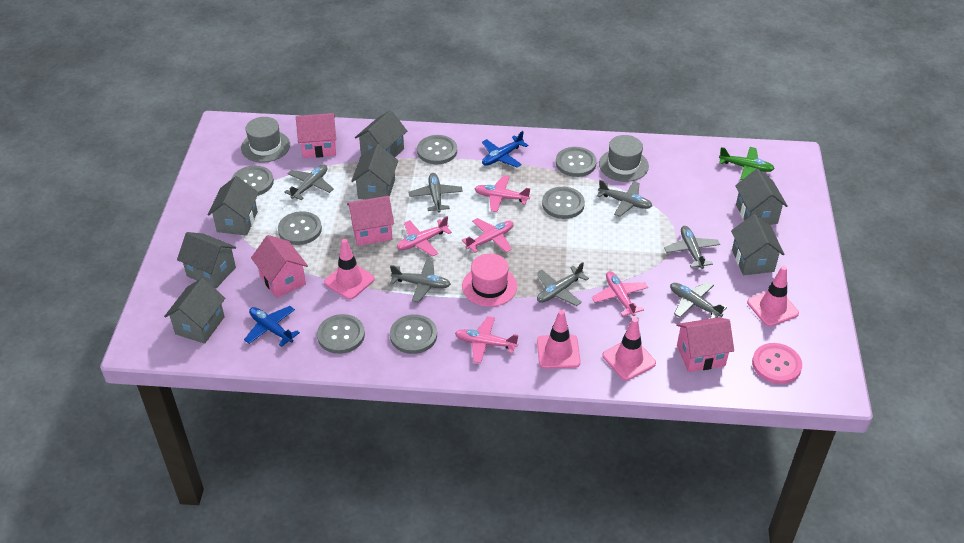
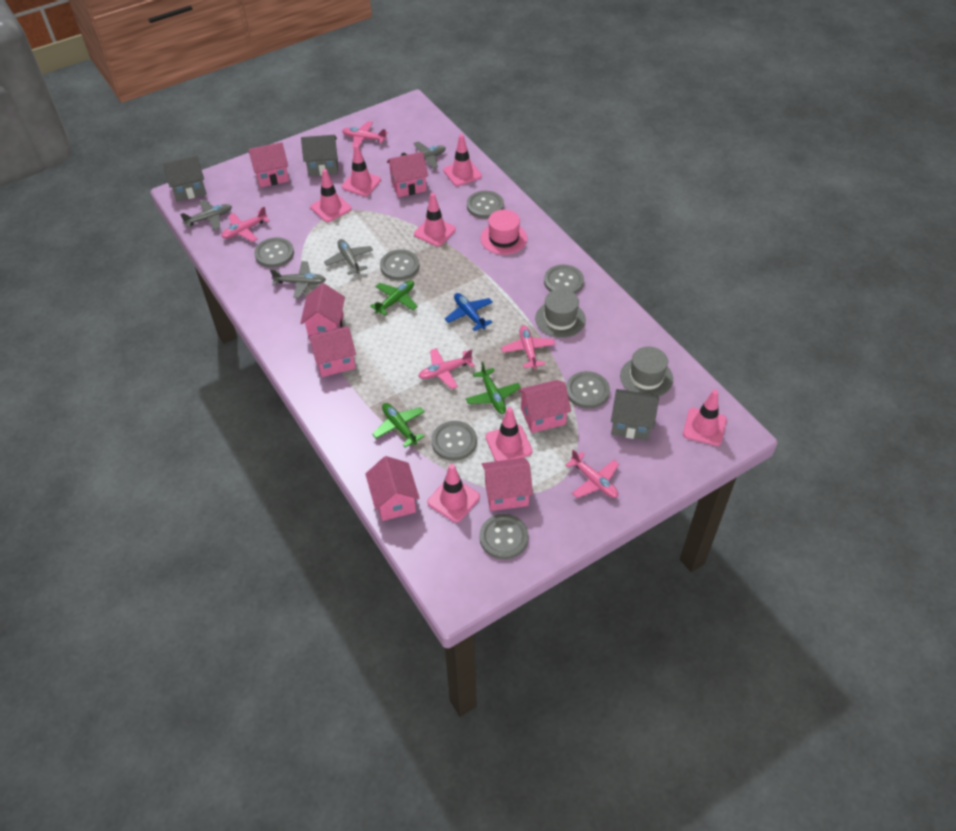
blue plane: 2 -> 1
green plane: 1 -> 3
grey house: 7 -> 3
grey plane: 7 -> 4
pink button: 1 -> 0
pink house: 4 -> 7
pink traffic cone: 4 -> 7

